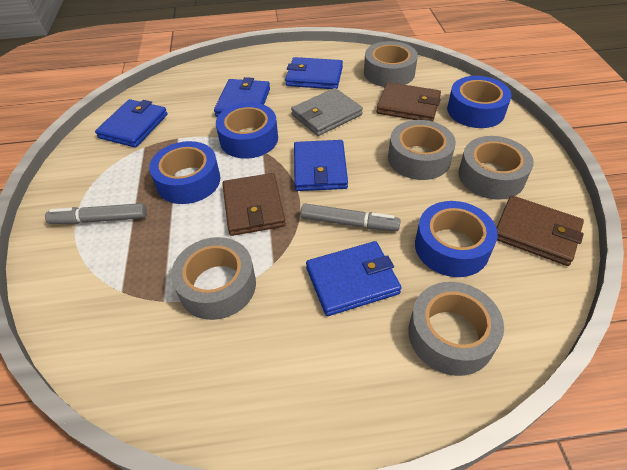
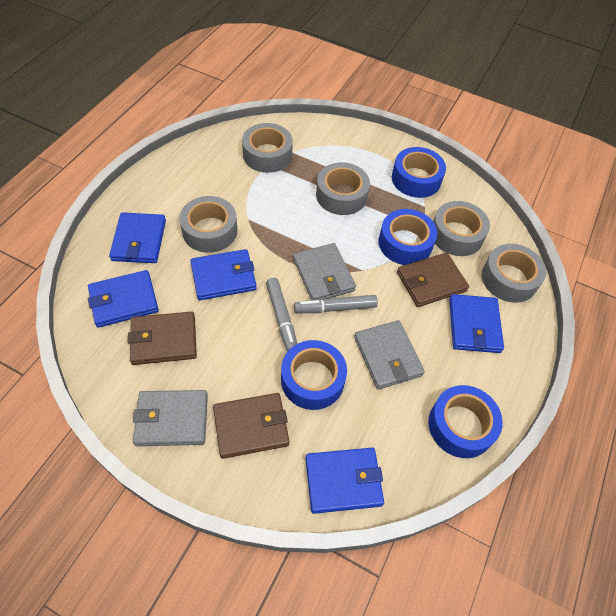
grey wallet: 1 -> 3

